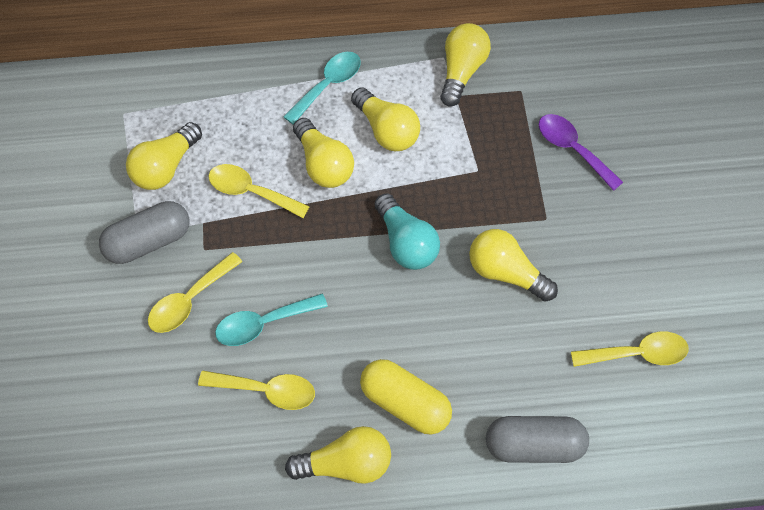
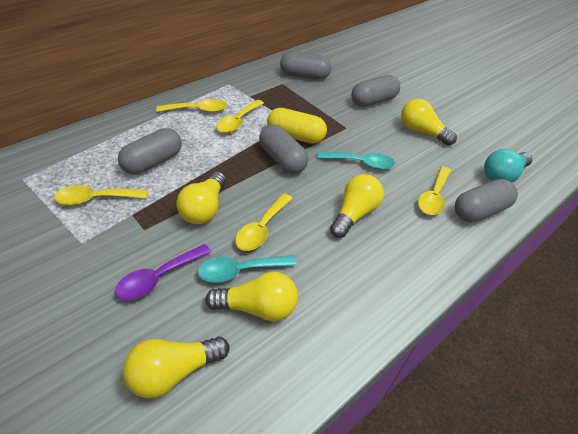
grey capsule: 2 -> 5
yellow light bulb: 6 -> 5
yellow spoon: 4 -> 5

